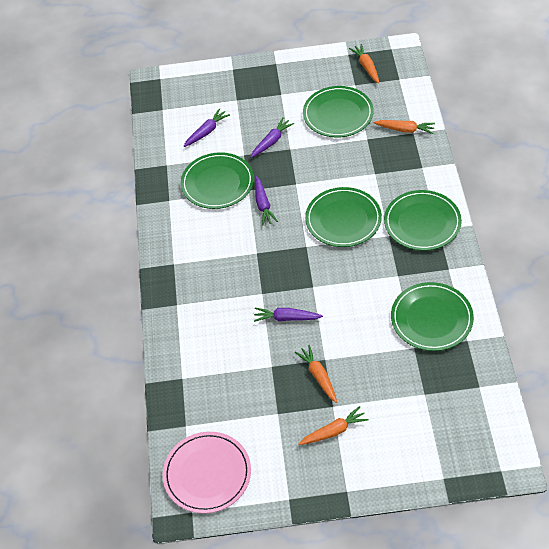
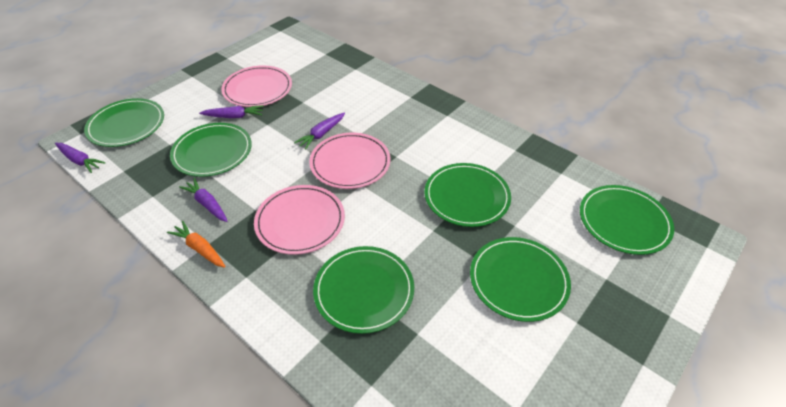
green plate: 5 -> 6
orange carrot: 4 -> 1
pink plate: 1 -> 3

